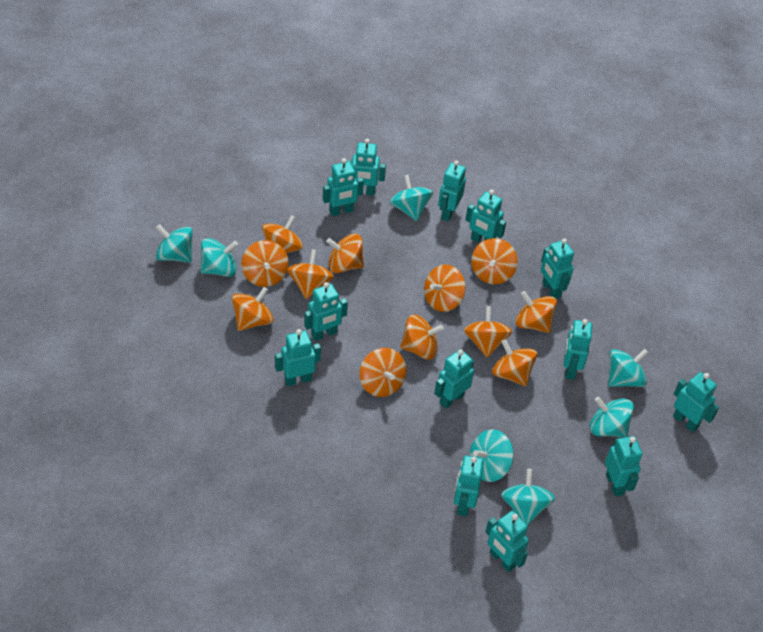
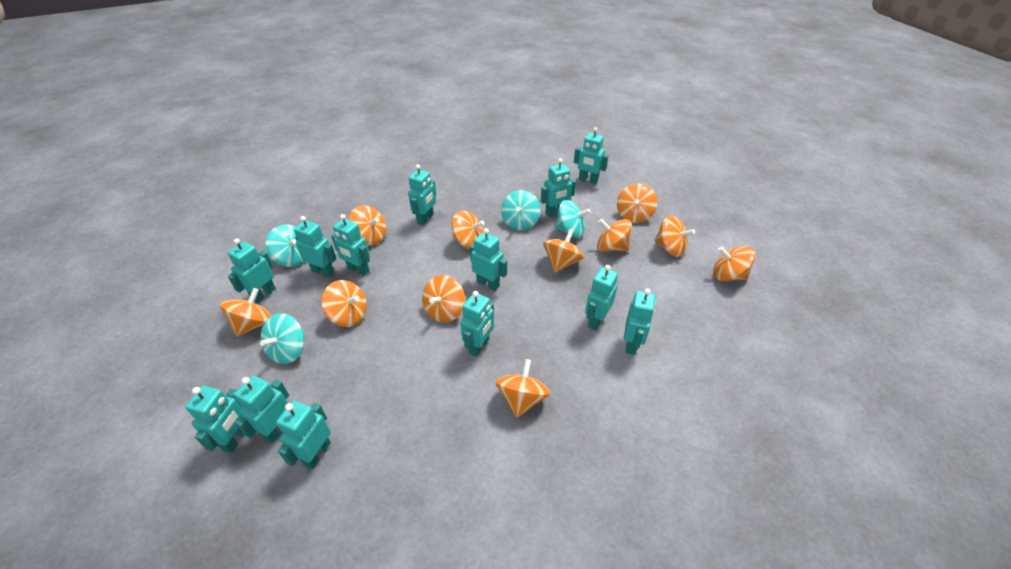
orange spinning top: 12 -> 11
turquoise spinning top: 7 -> 4

